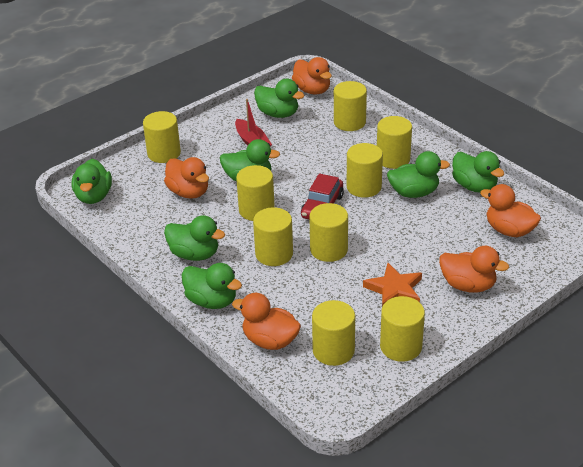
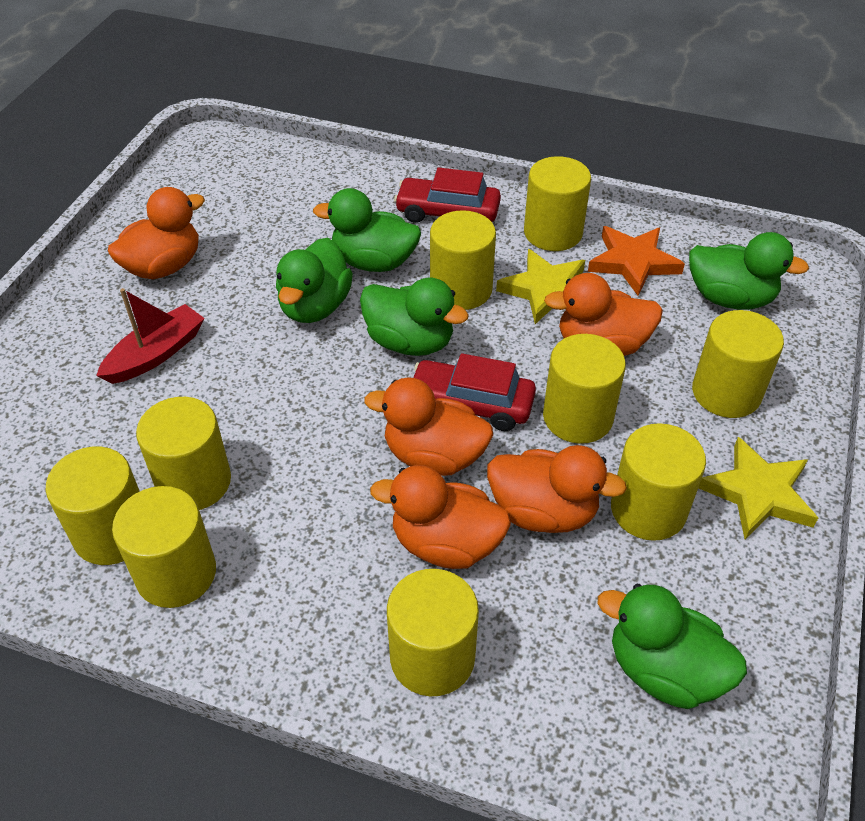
green duck: 7 -> 5
red car: 1 -> 2
yellow star: 0 -> 2

